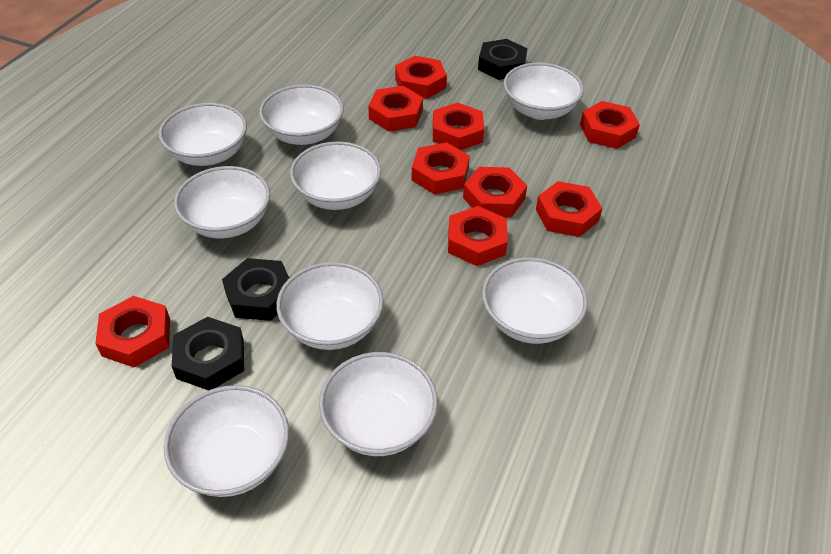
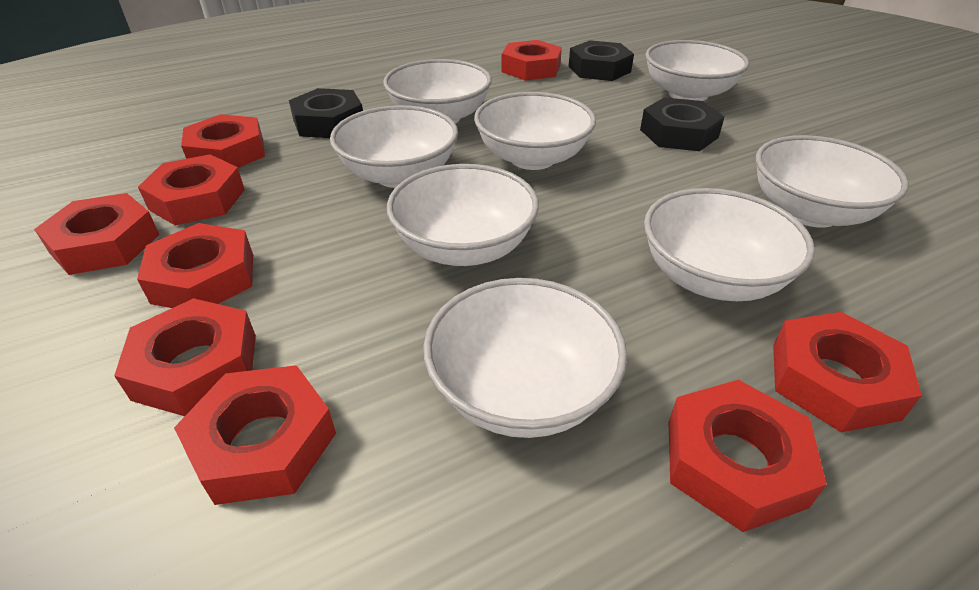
white bowl: 9 -> 8

